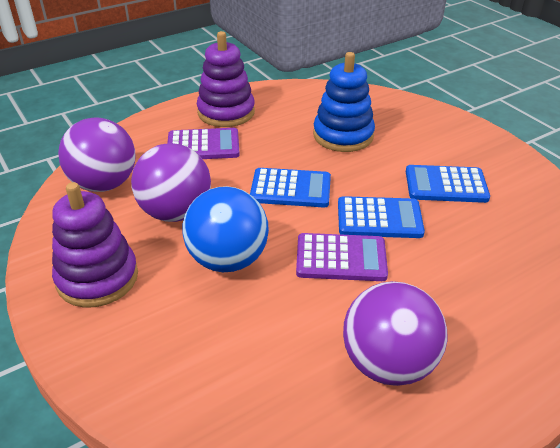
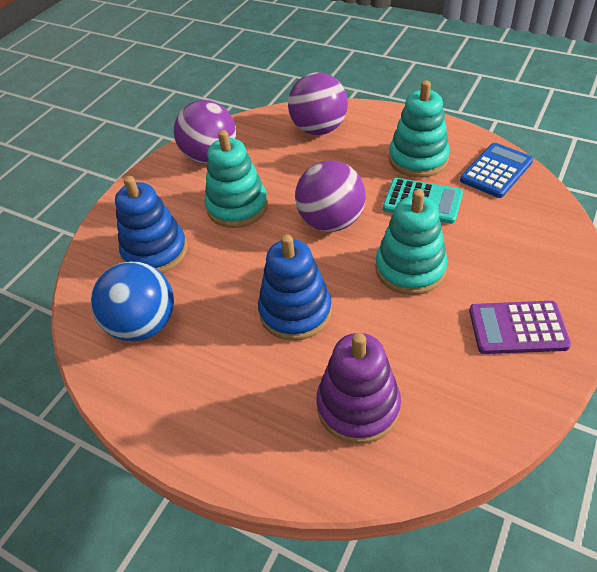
blue calculator: 3 -> 1
blue stacking toy: 1 -> 2
purple calculator: 2 -> 1
purple stacking toy: 2 -> 1
turquoise calculator: 0 -> 1
turquoise stacking toy: 0 -> 3

